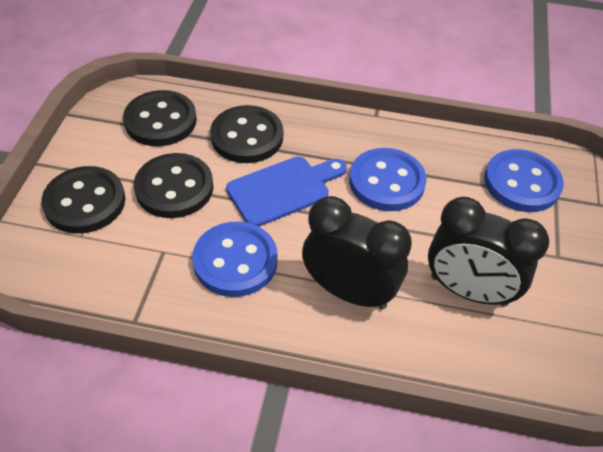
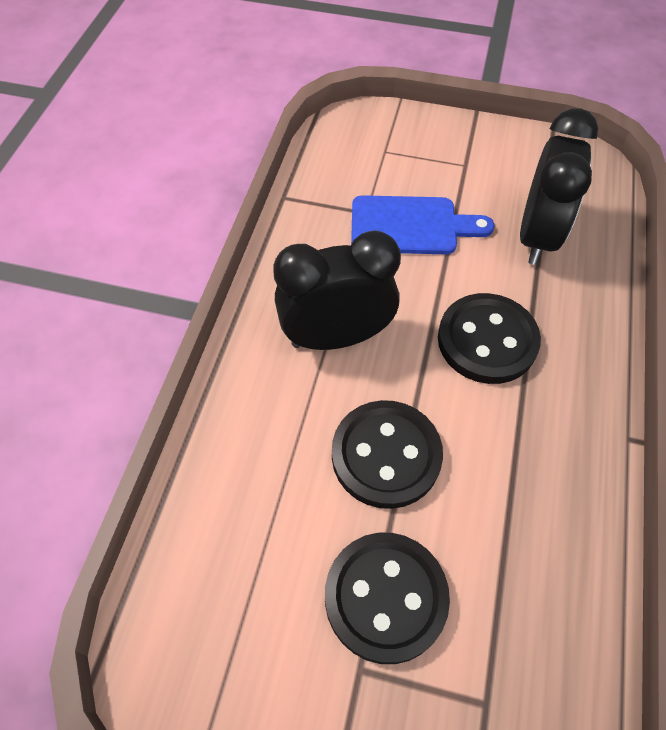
black button: 4 -> 3
blue button: 3 -> 0

